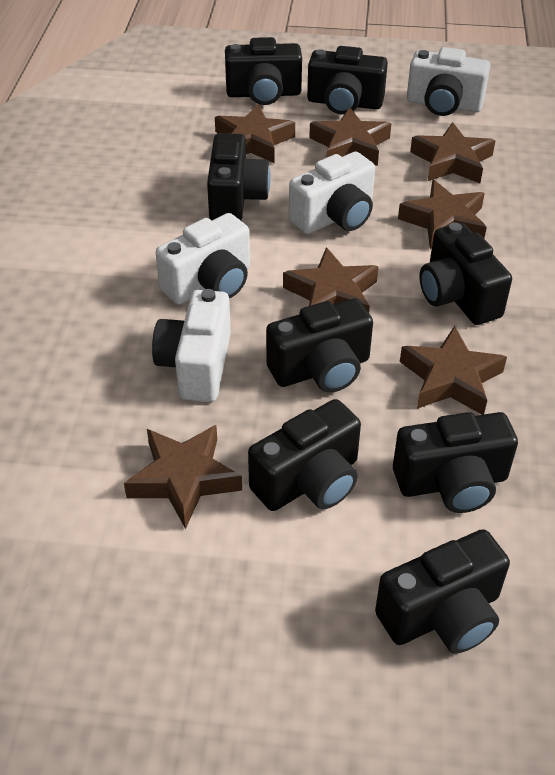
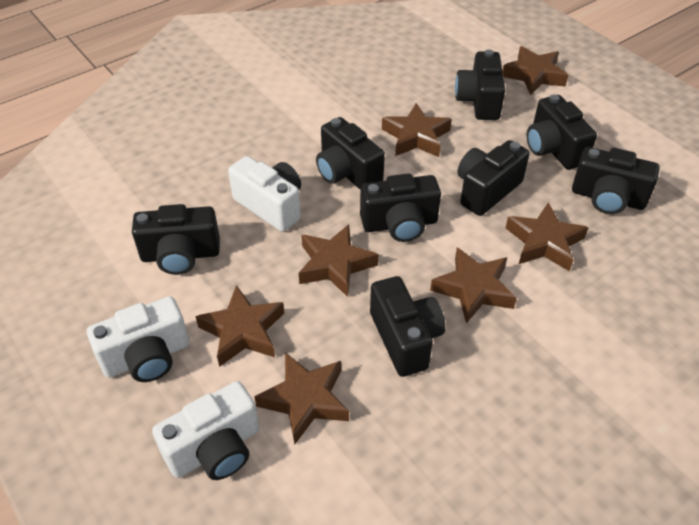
white camera: 4 -> 3

